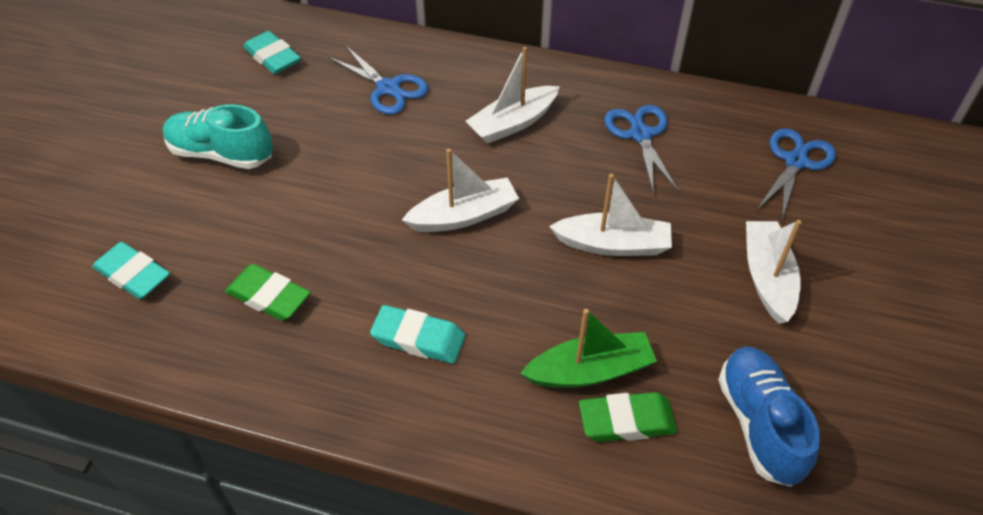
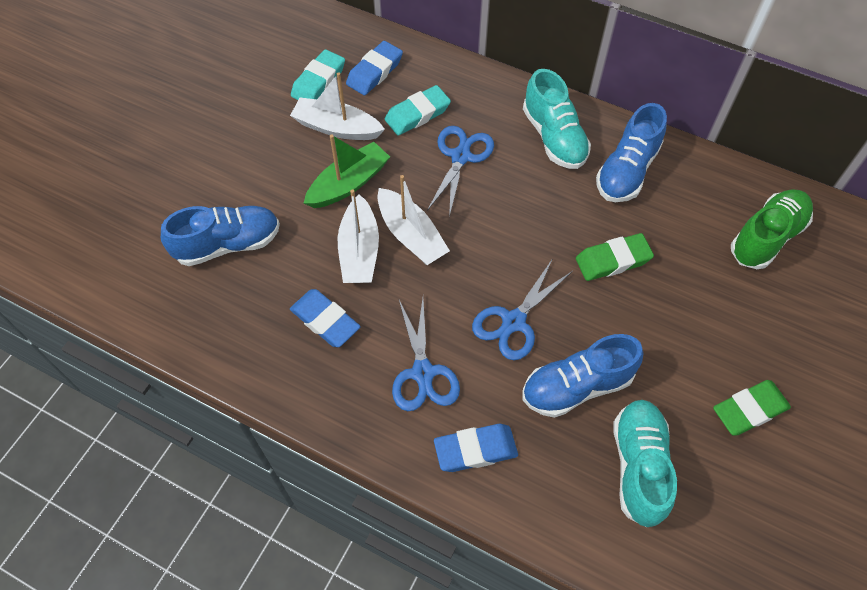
blue eraser: 0 -> 3
blue shoe: 1 -> 3
green shoe: 0 -> 1
turquoise eraser: 3 -> 2
turquoise shoe: 1 -> 2
white boat: 4 -> 3

